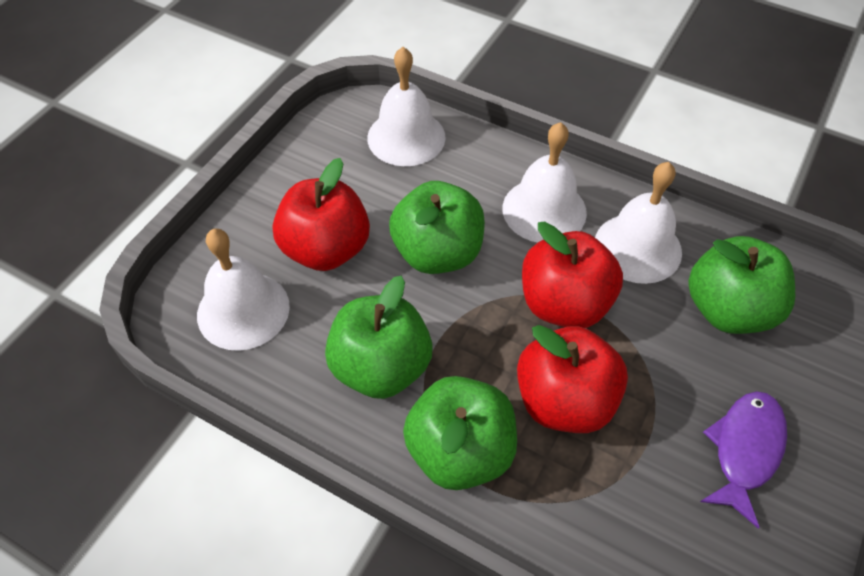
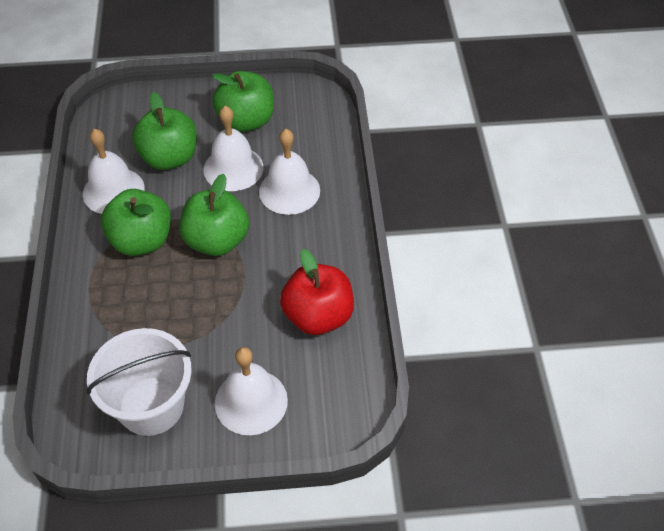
purple fish: 1 -> 0
red apple: 3 -> 1
white bucket: 0 -> 1

